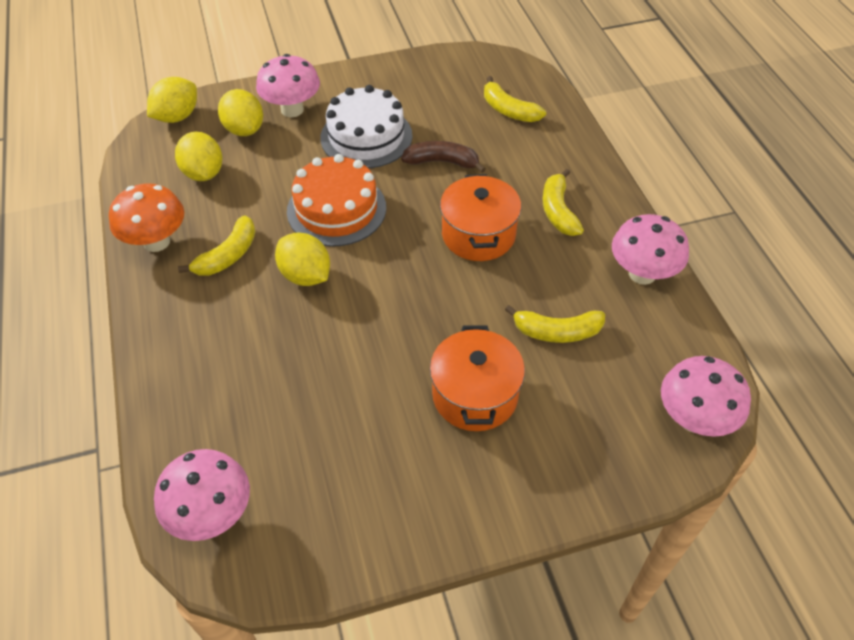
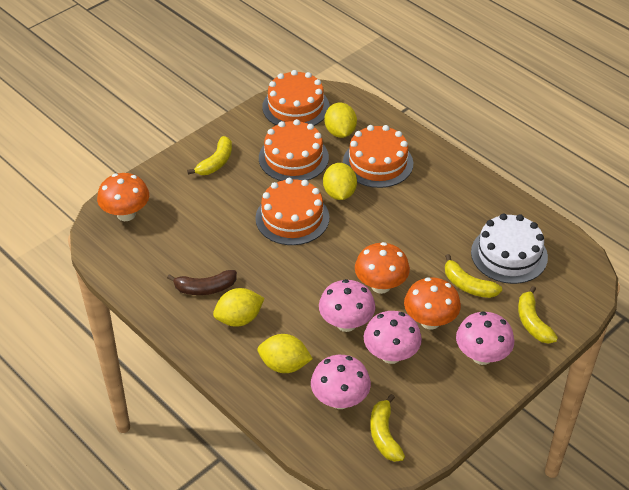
orange cake: 1 -> 4
orange mushroom: 1 -> 3
orange pot: 2 -> 0

